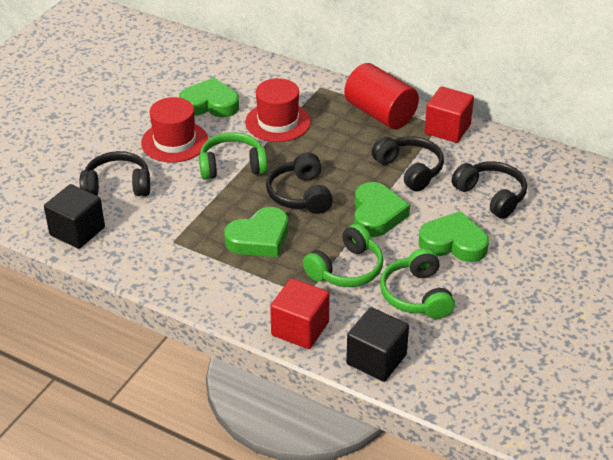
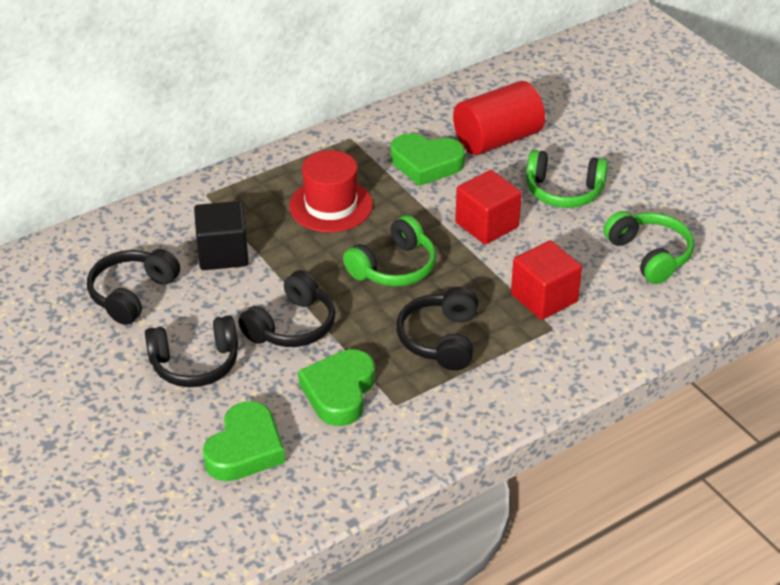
black cube: 2 -> 1
green heart: 4 -> 3
red hat: 2 -> 1

